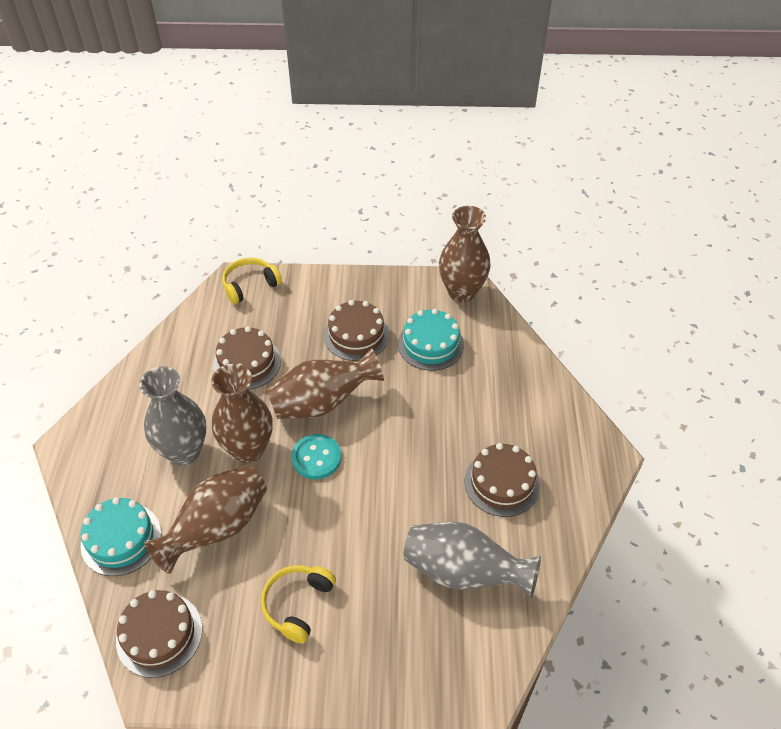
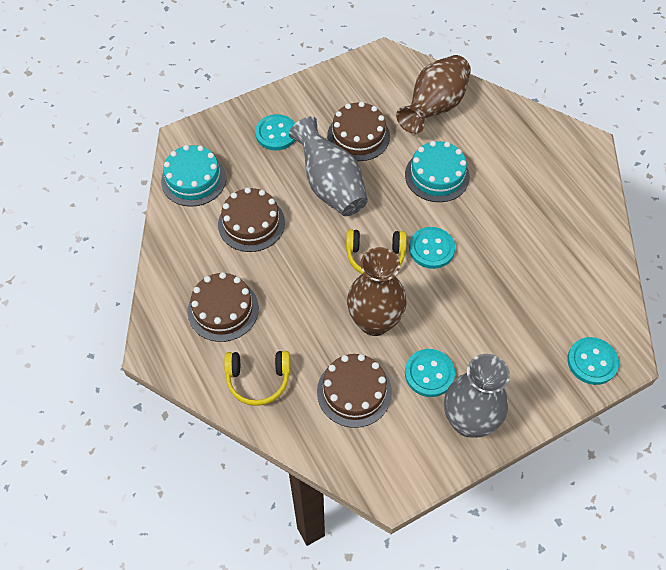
brown vase: 4 -> 2
turquoise button: 1 -> 4

